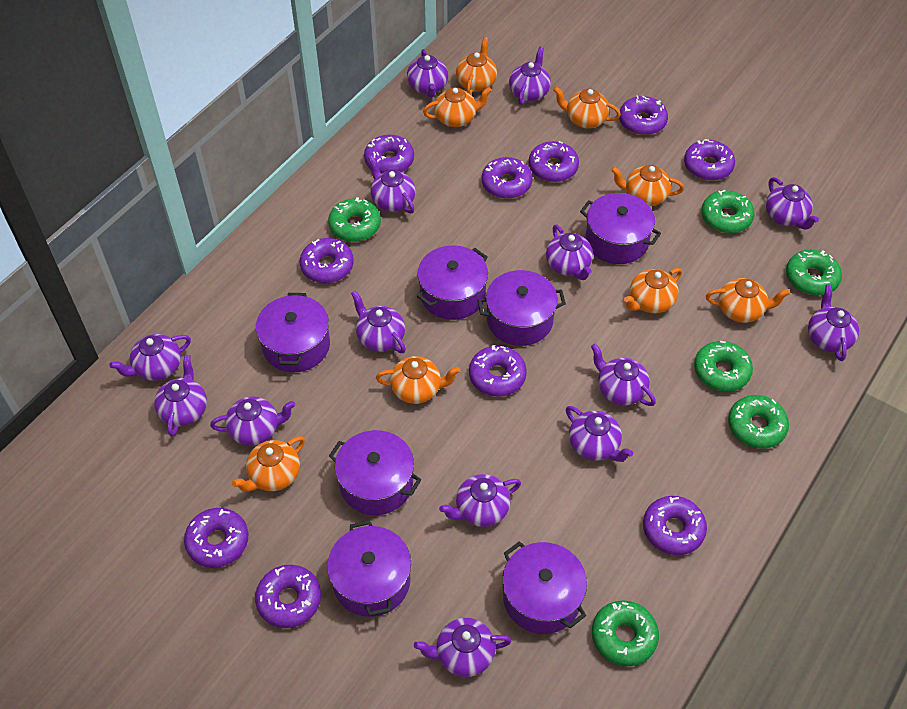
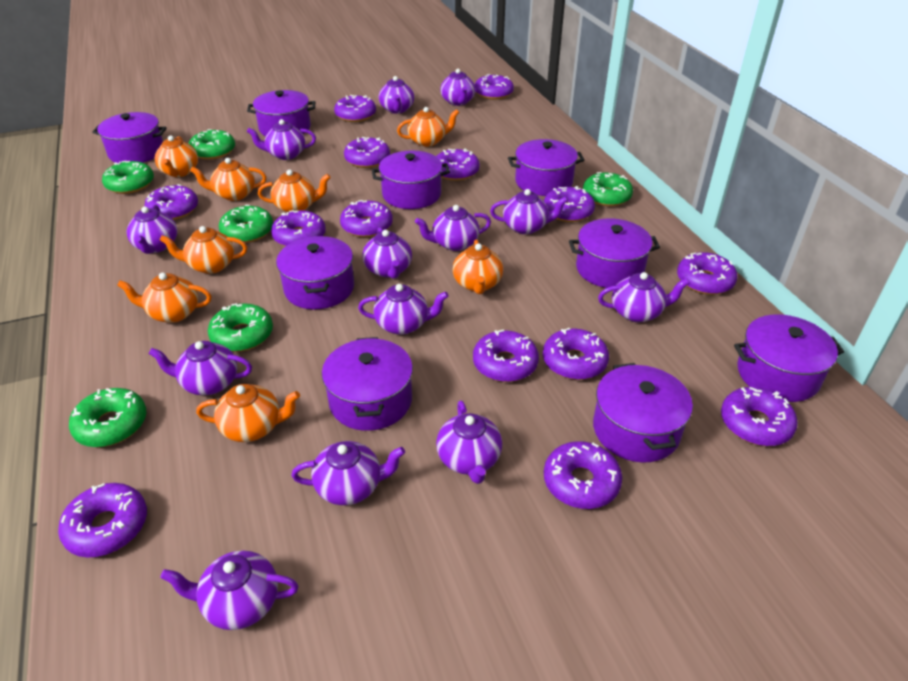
purple donut: 10 -> 14
purple pot: 7 -> 9
purple teapot: 14 -> 13

